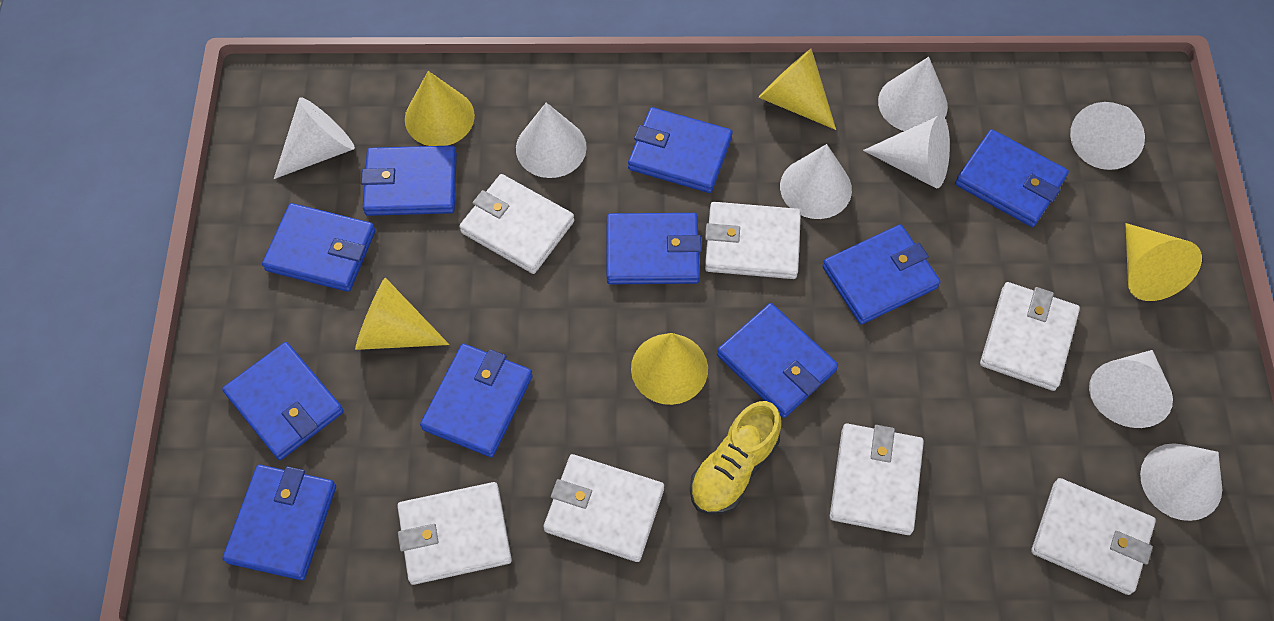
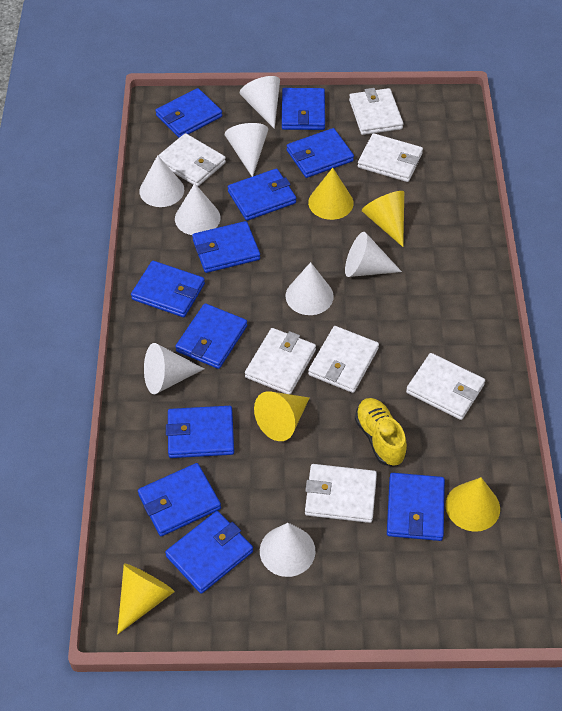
blue wallet: 10 -> 11

